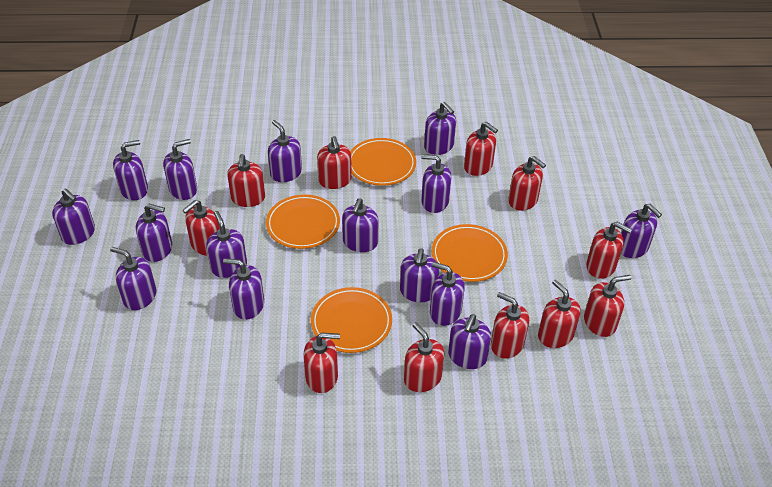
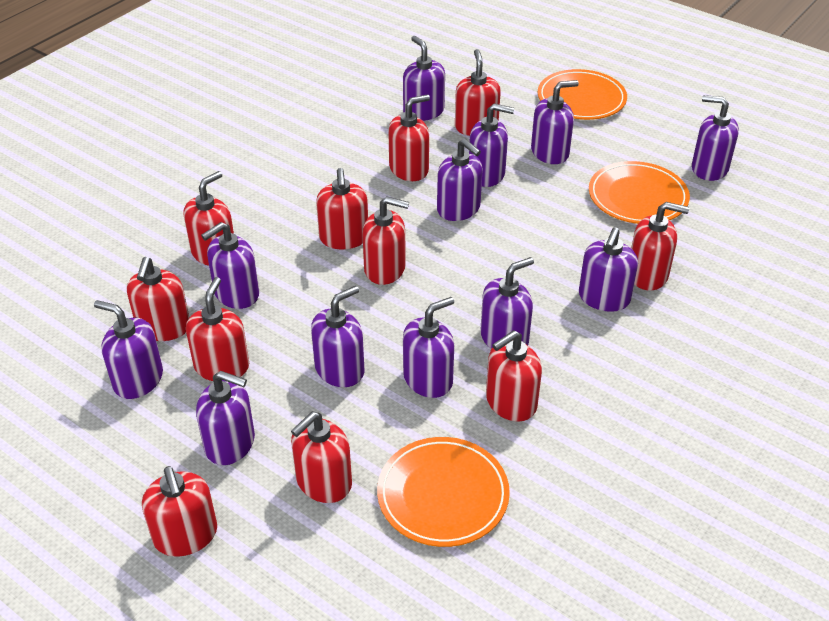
orange plate: 4 -> 3
purple soap dispenser: 15 -> 12

